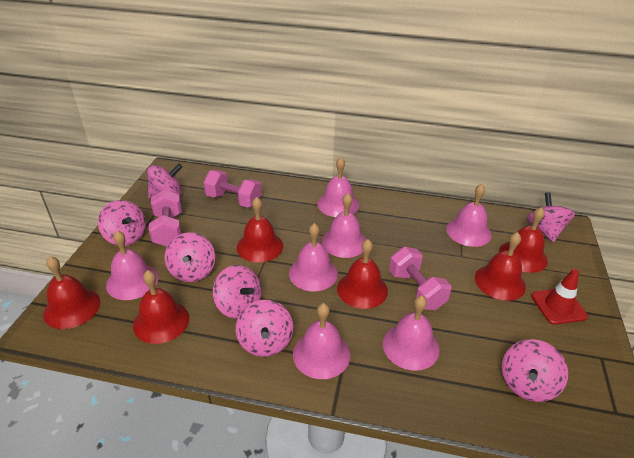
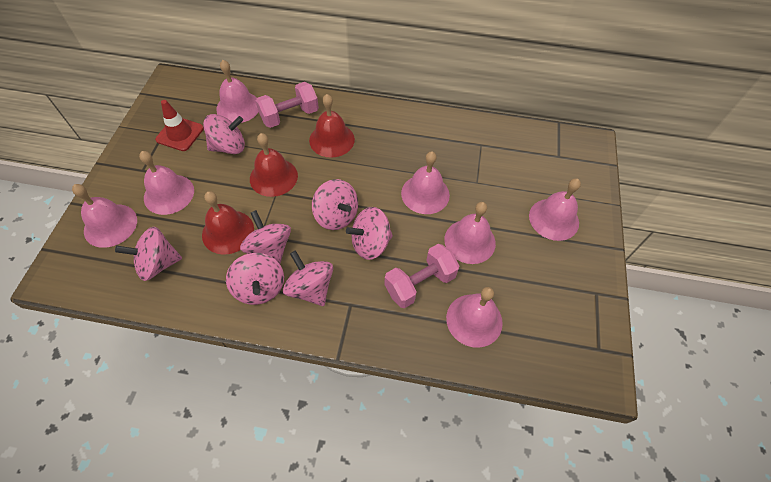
pink dumbbell: 3 -> 2
red bell: 6 -> 3

